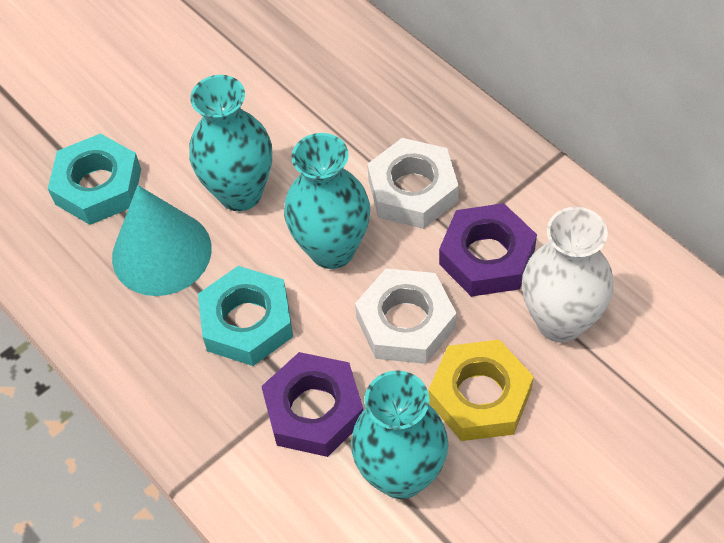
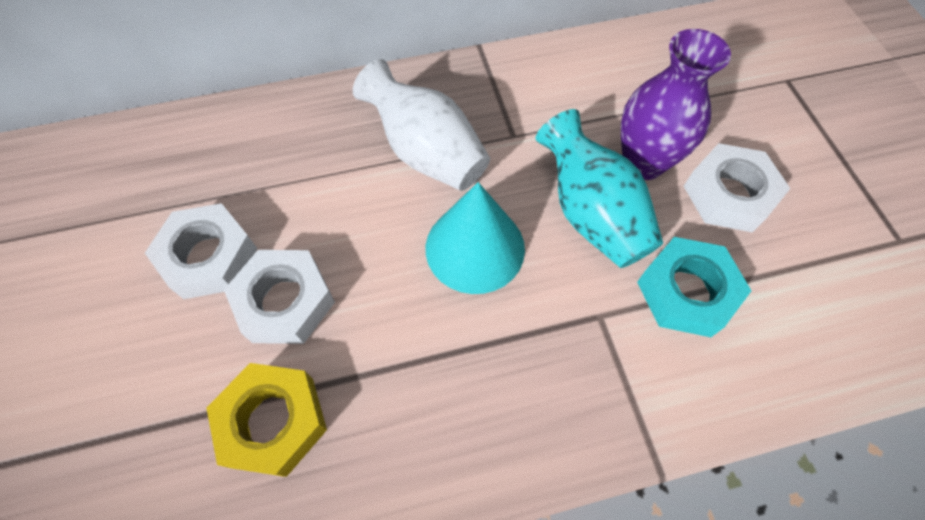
purple nut: 2 -> 0
purple vase: 0 -> 1
turquoise nut: 2 -> 1
turquoise vase: 3 -> 1
white nut: 2 -> 3

